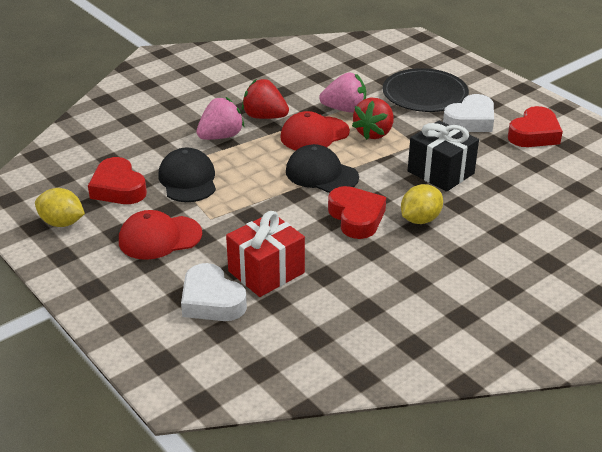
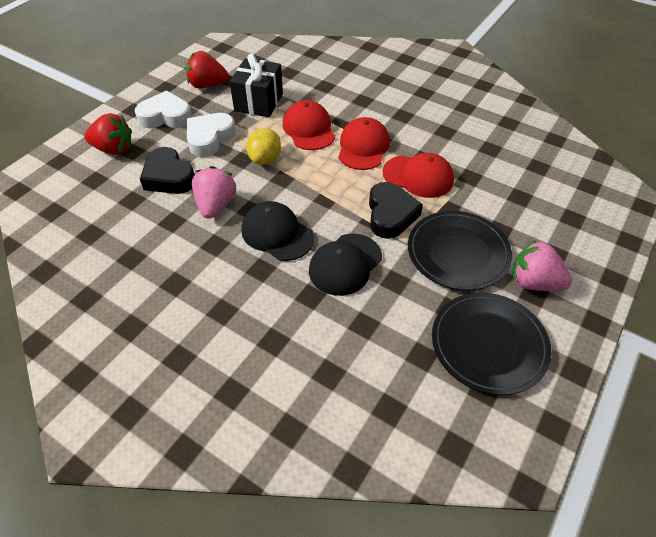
black heart: 0 -> 2
black plate: 1 -> 2
red cap: 2 -> 3
red gift: 1 -> 0
red heart: 3 -> 0
yellow lemon: 2 -> 1

